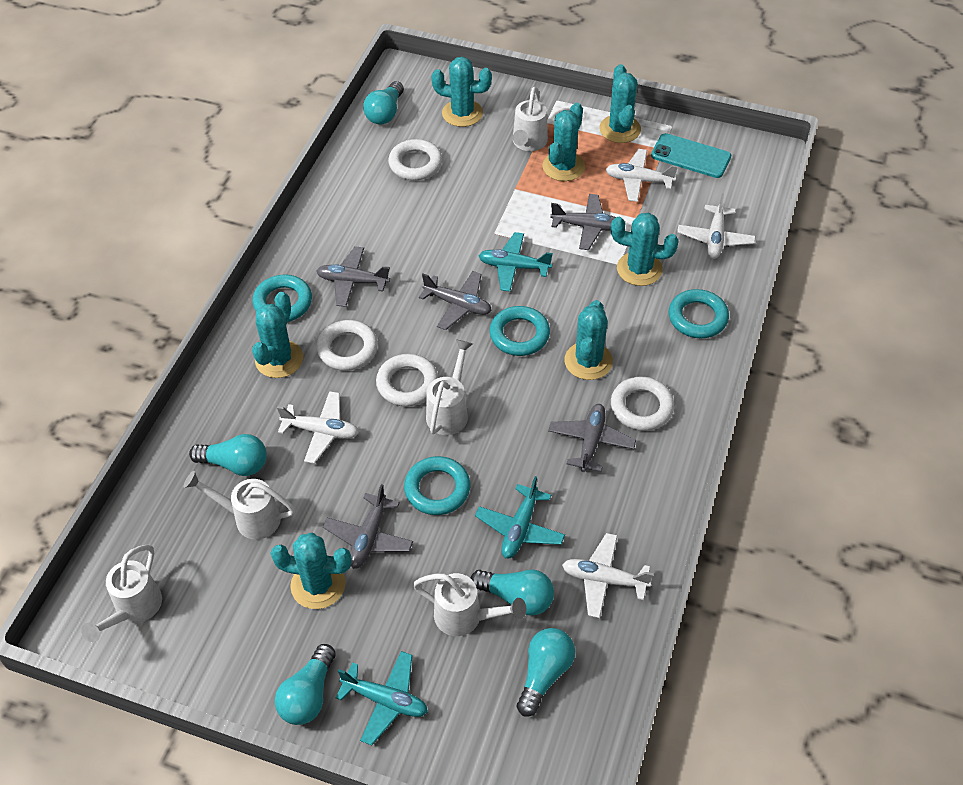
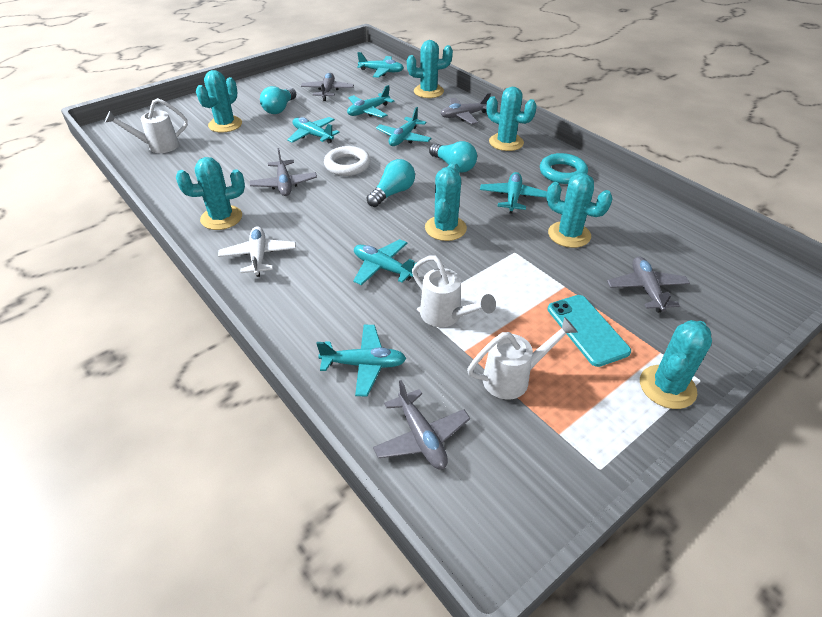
turquoise light bulb: 5 -> 3
turquoise plane: 3 -> 7
turquoise ring: 4 -> 1
white plane: 4 -> 1
white ring: 4 -> 1
white watering can: 5 -> 3

